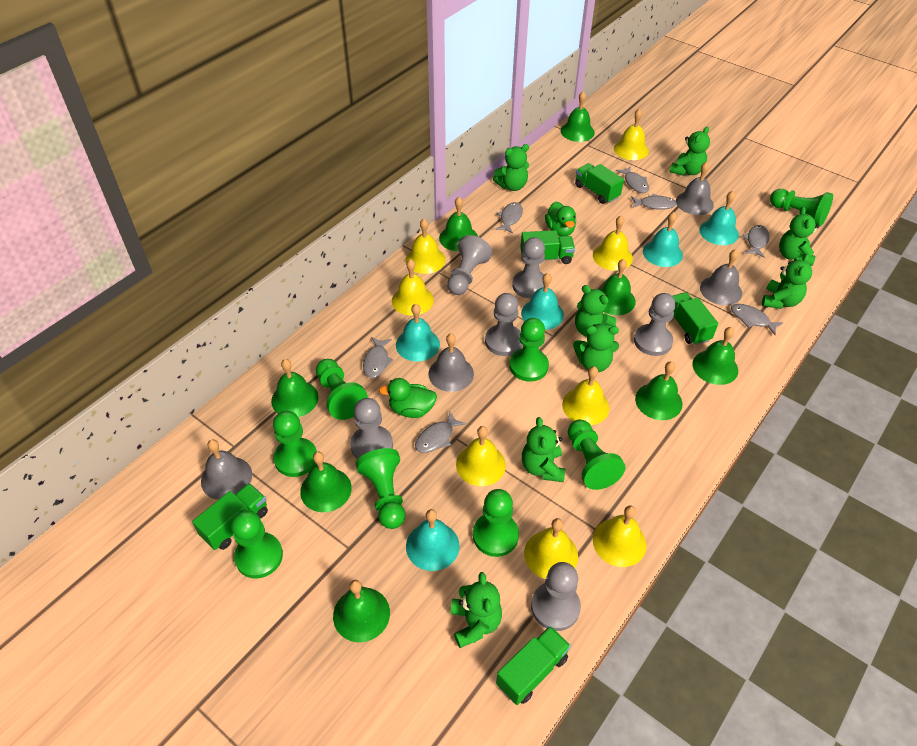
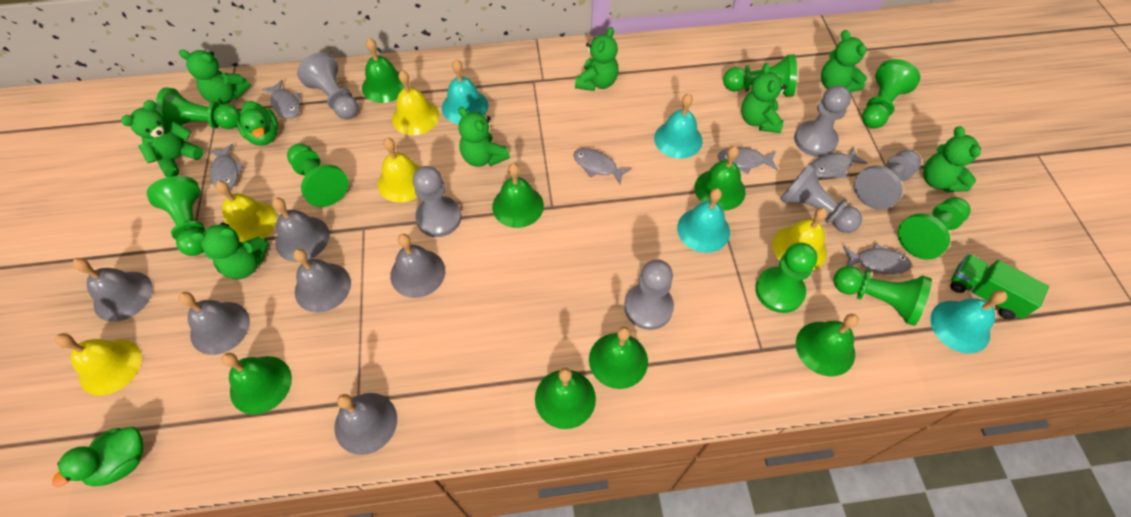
green bell: 8 -> 7
green truck: 5 -> 1
grey bell: 4 -> 6
grey fish: 7 -> 6
turquoise bell: 5 -> 4
yellow bell: 8 -> 5

